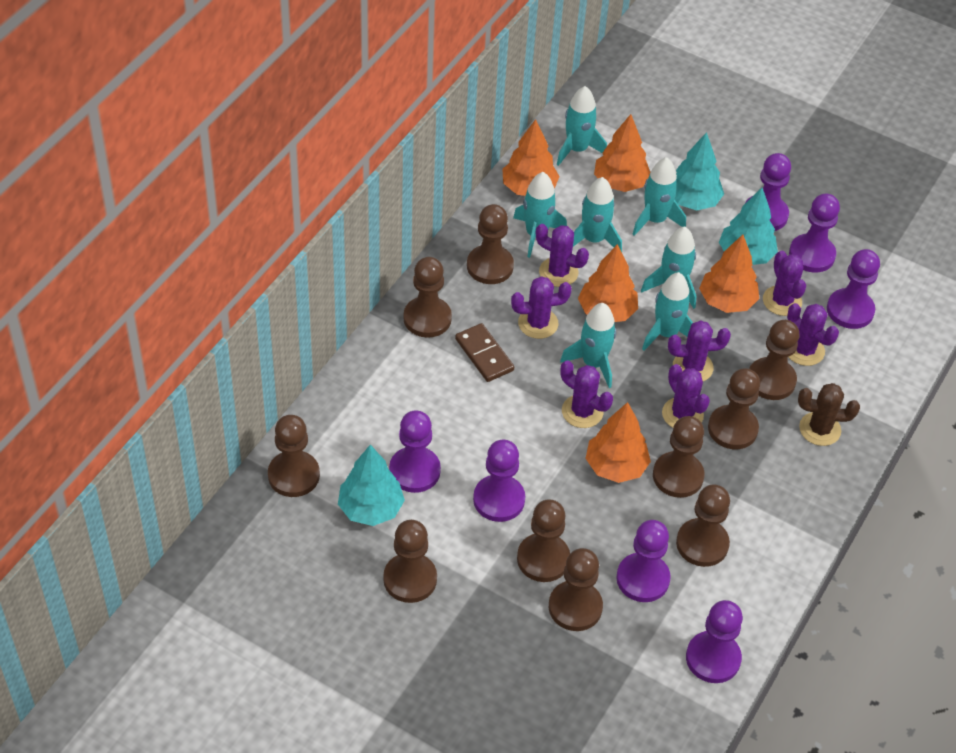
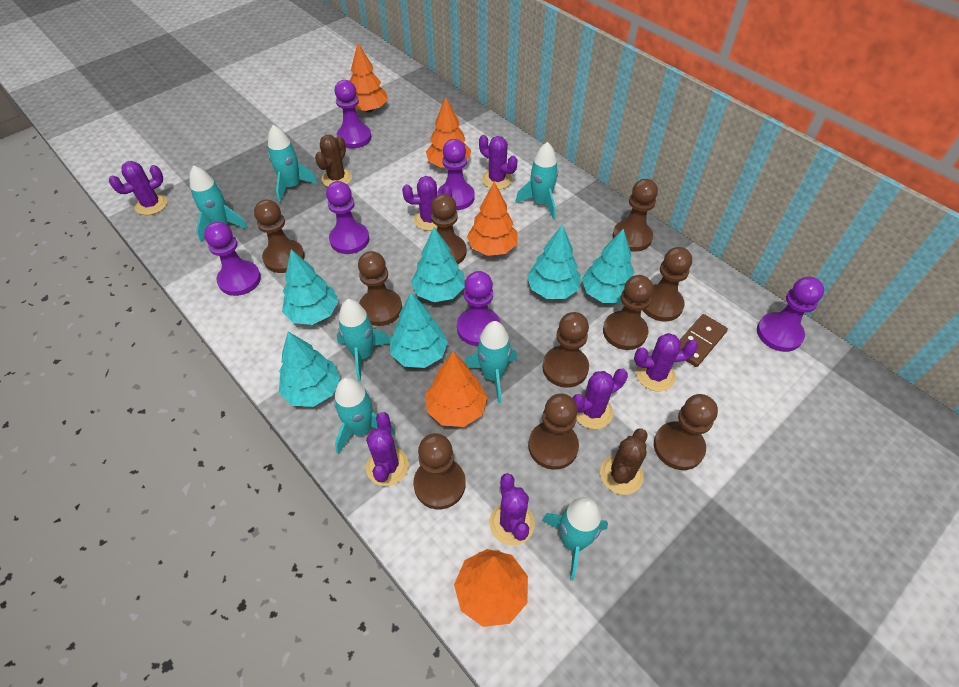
brown cactus: 1 -> 2
purple pawn: 7 -> 6
turquoise tree: 3 -> 6

